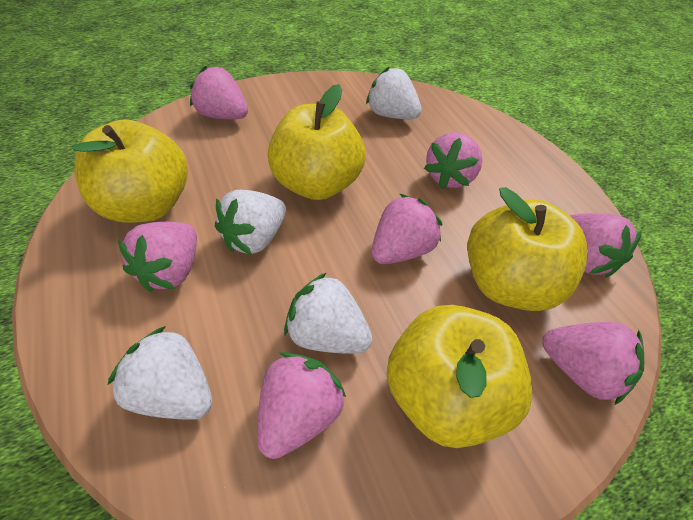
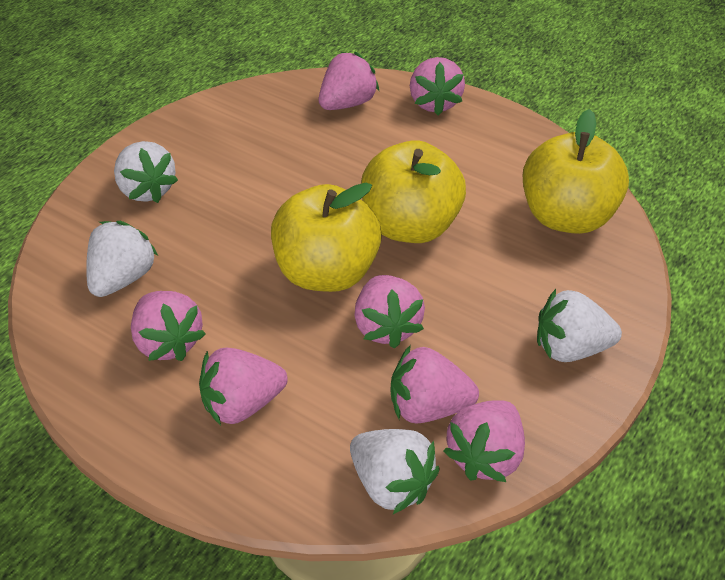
yellow apple: 4 -> 3

